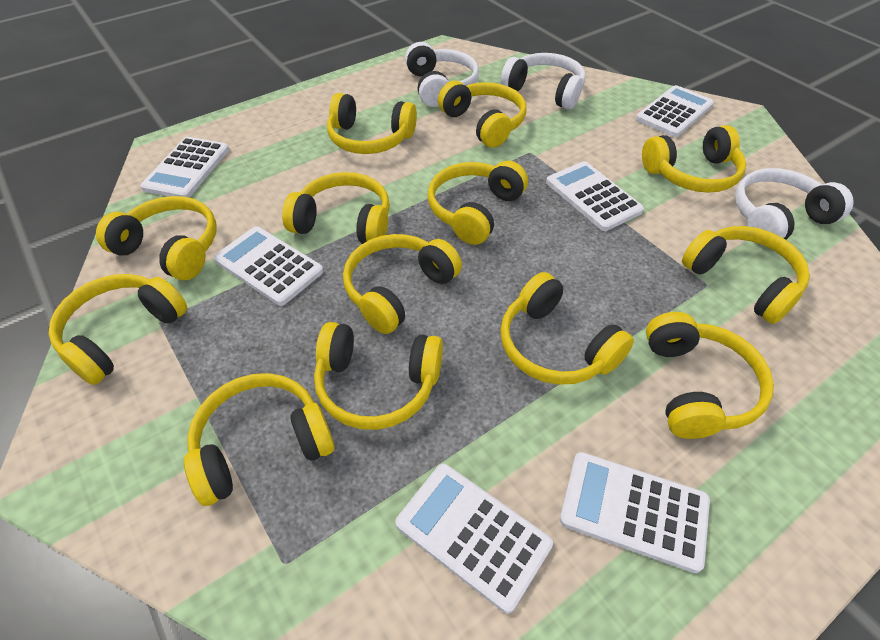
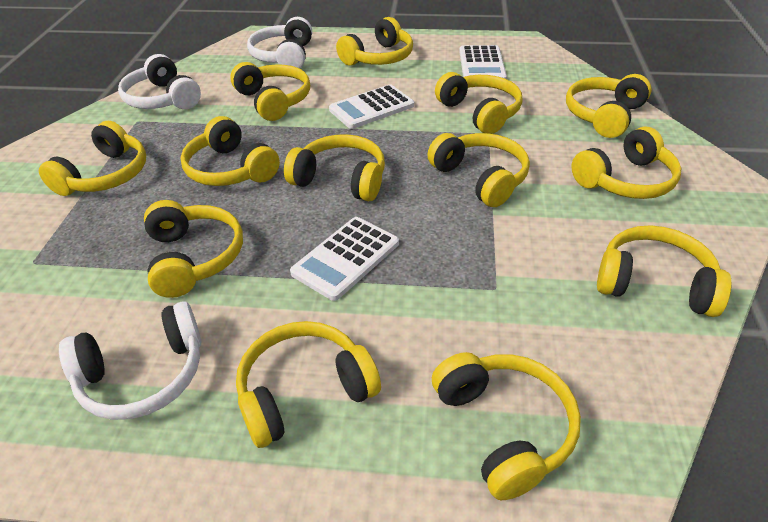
white calculator: 6 -> 3

